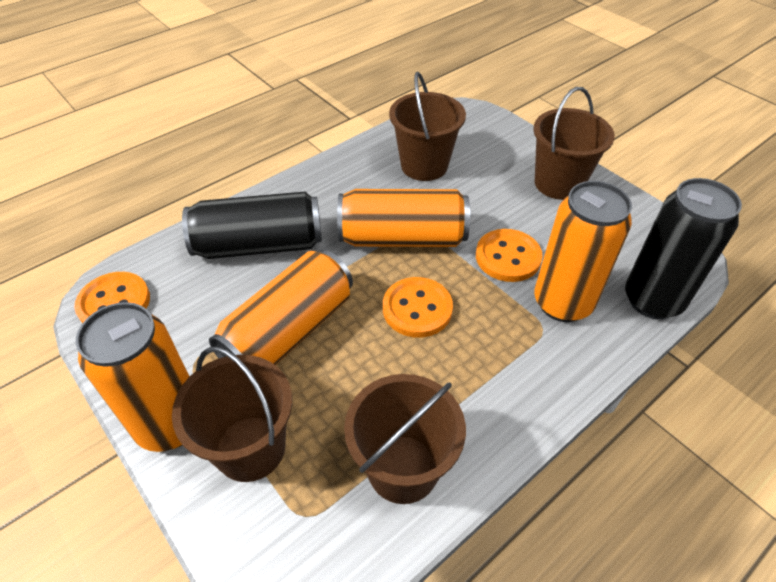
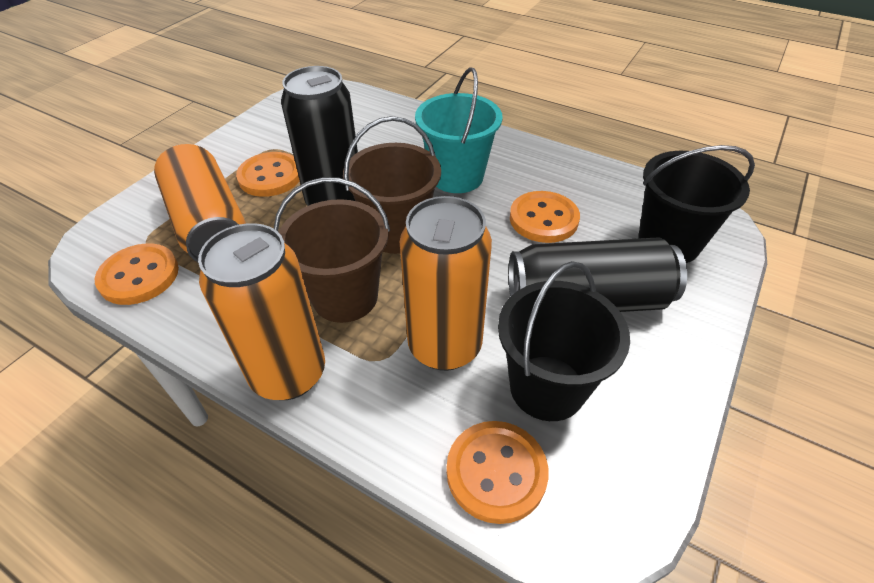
black bucket: 0 -> 2
brown bucket: 4 -> 2
orange button: 3 -> 4
orange can: 4 -> 3
turquoise bucket: 0 -> 1

